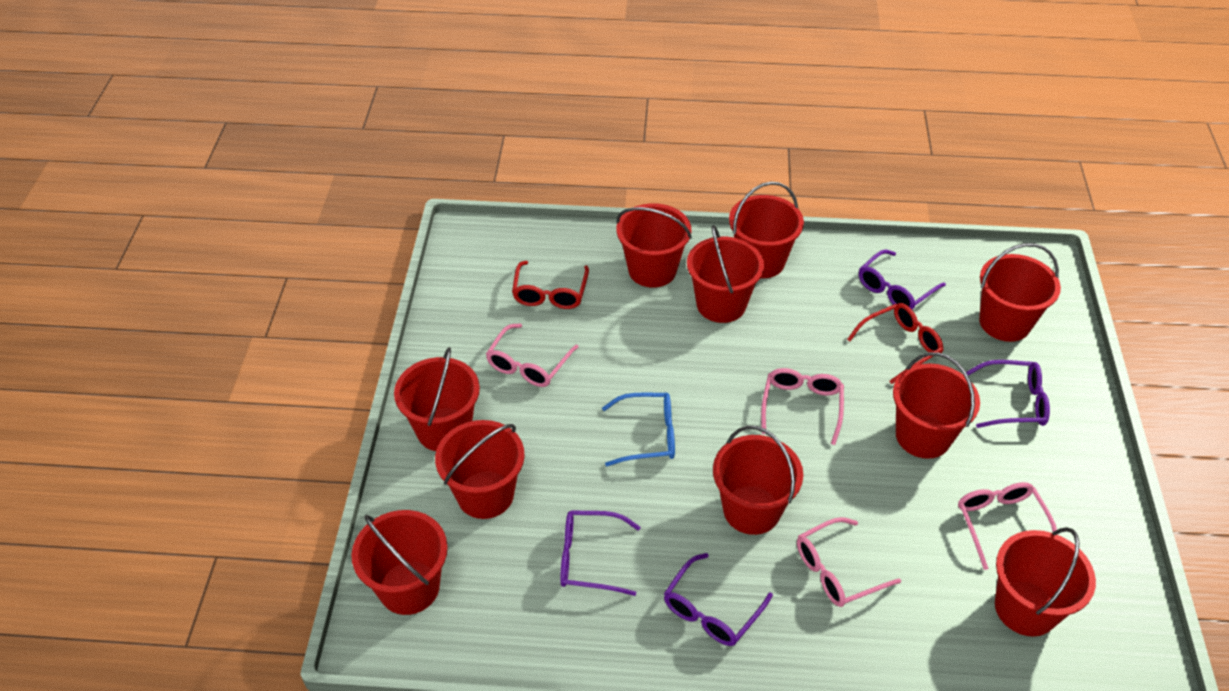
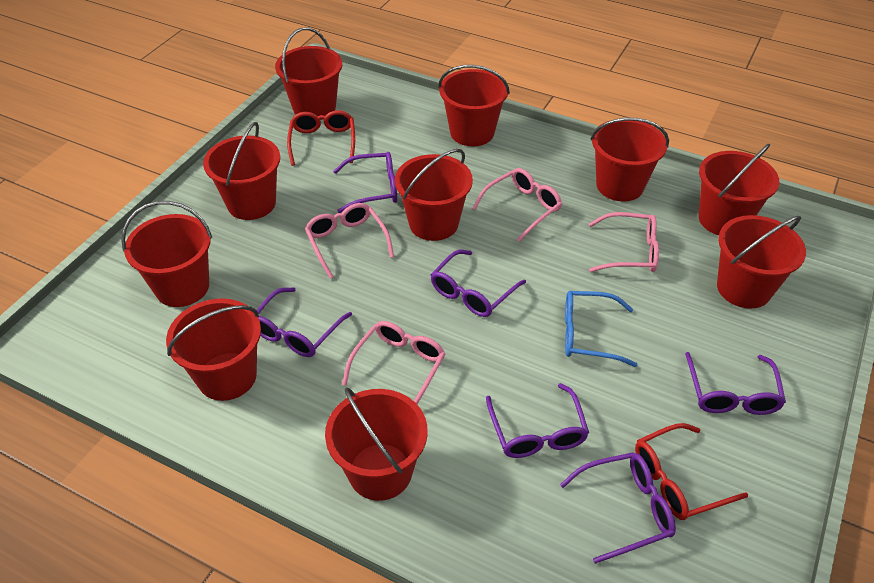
purple glasses: 4 -> 6

